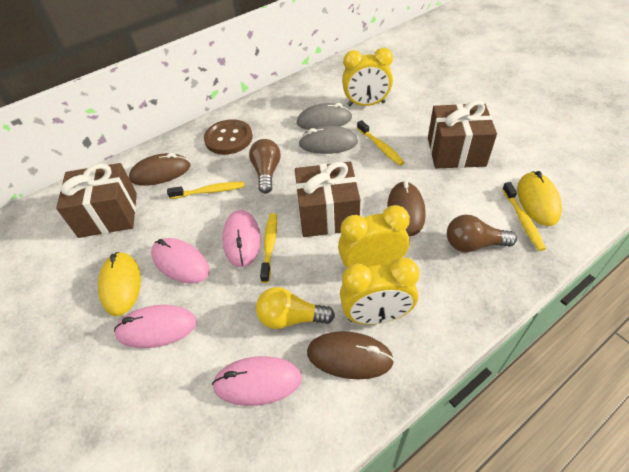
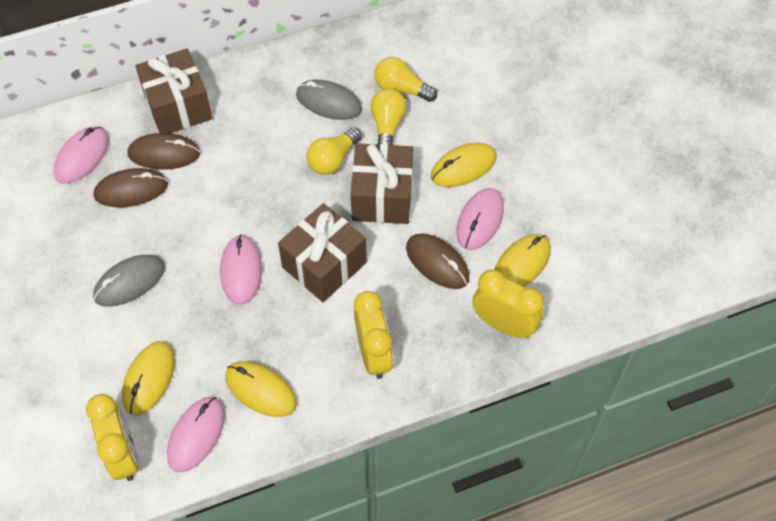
brown button: 1 -> 0
brown light bulb: 2 -> 0
yellow light bulb: 1 -> 3
yellow mouse: 2 -> 4
yellow toothbrush: 4 -> 0

